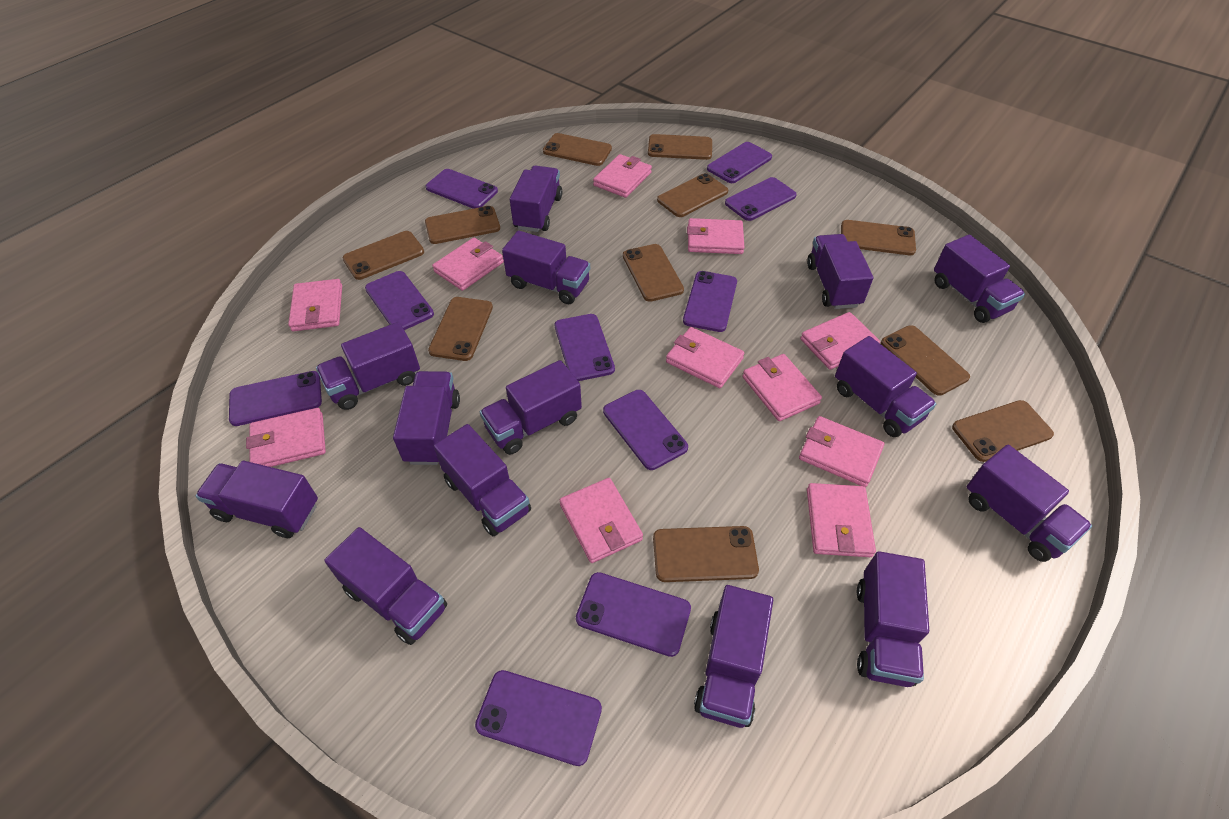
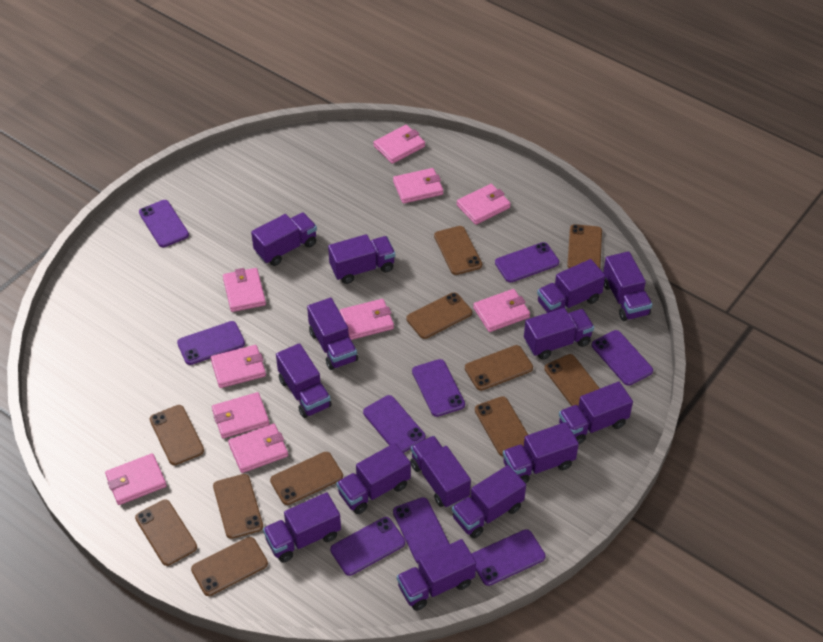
pink wallet: 11 -> 10
purple phone: 10 -> 9

